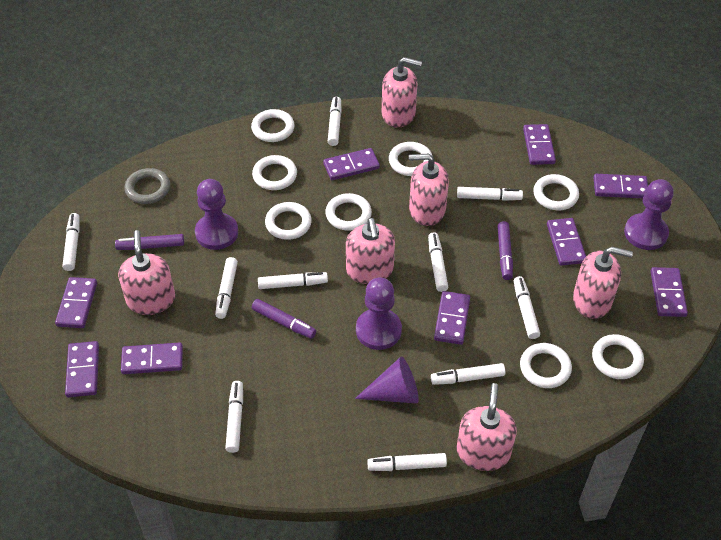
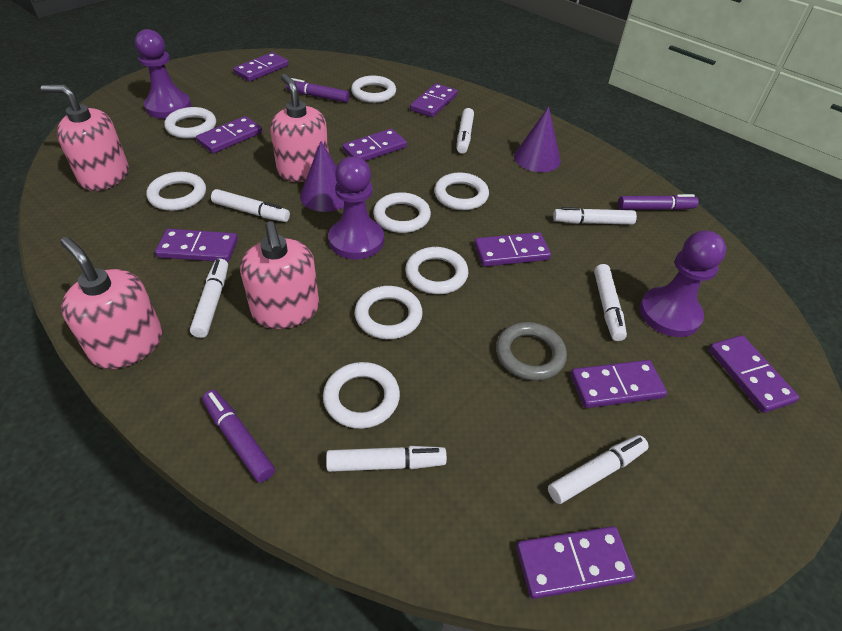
pink soap dispenser: 6 -> 4
purple cone: 1 -> 2
white marker: 10 -> 7

